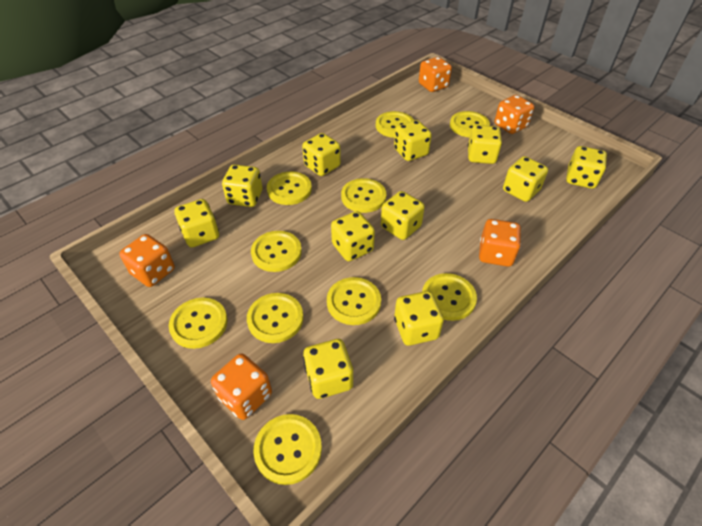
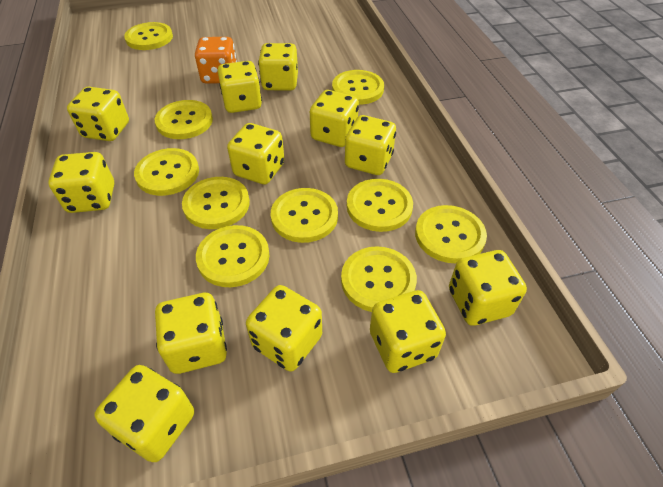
orange dice: 5 -> 1
yellow dice: 11 -> 12

